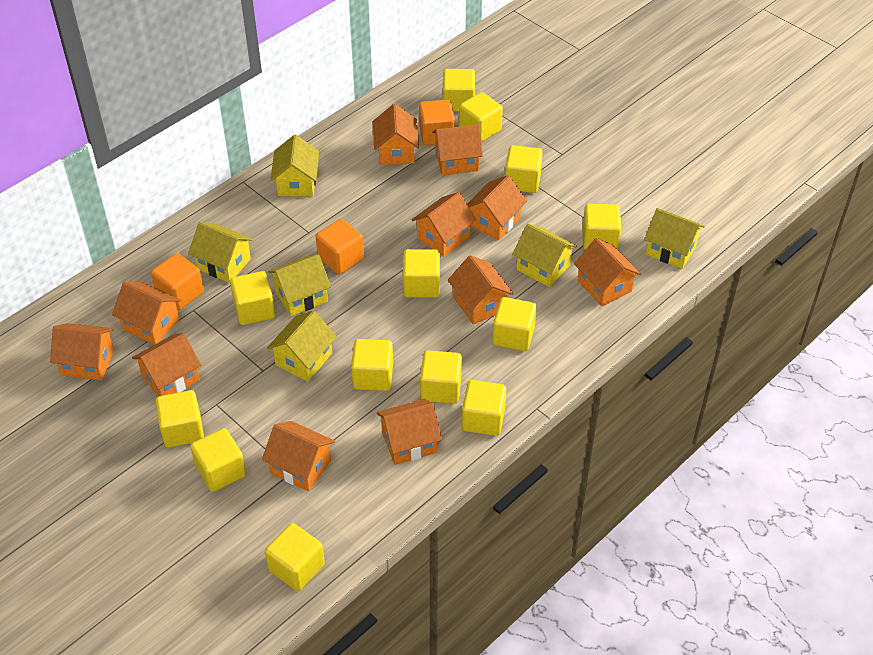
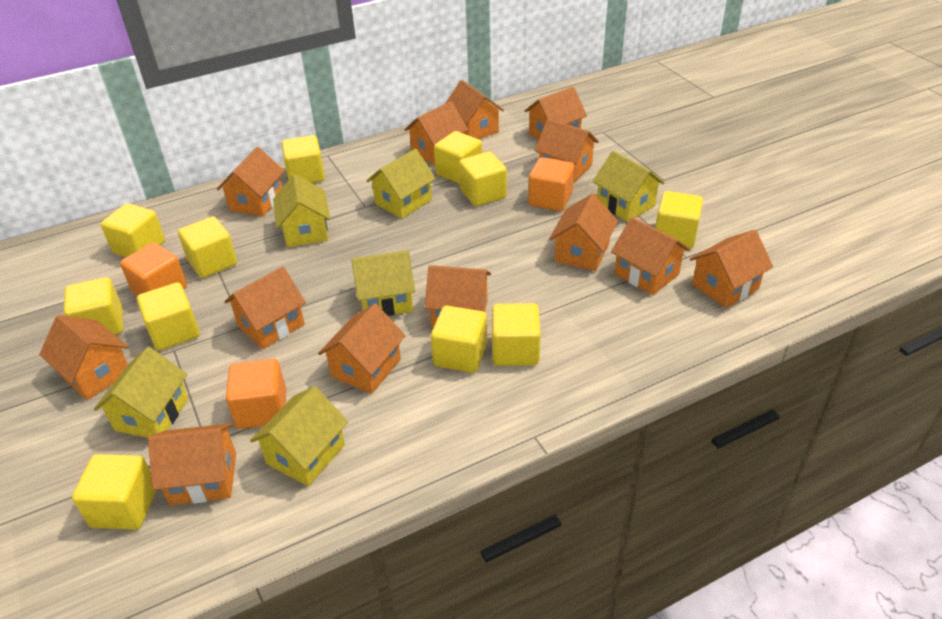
orange house: 11 -> 13
yellow cube: 13 -> 11

